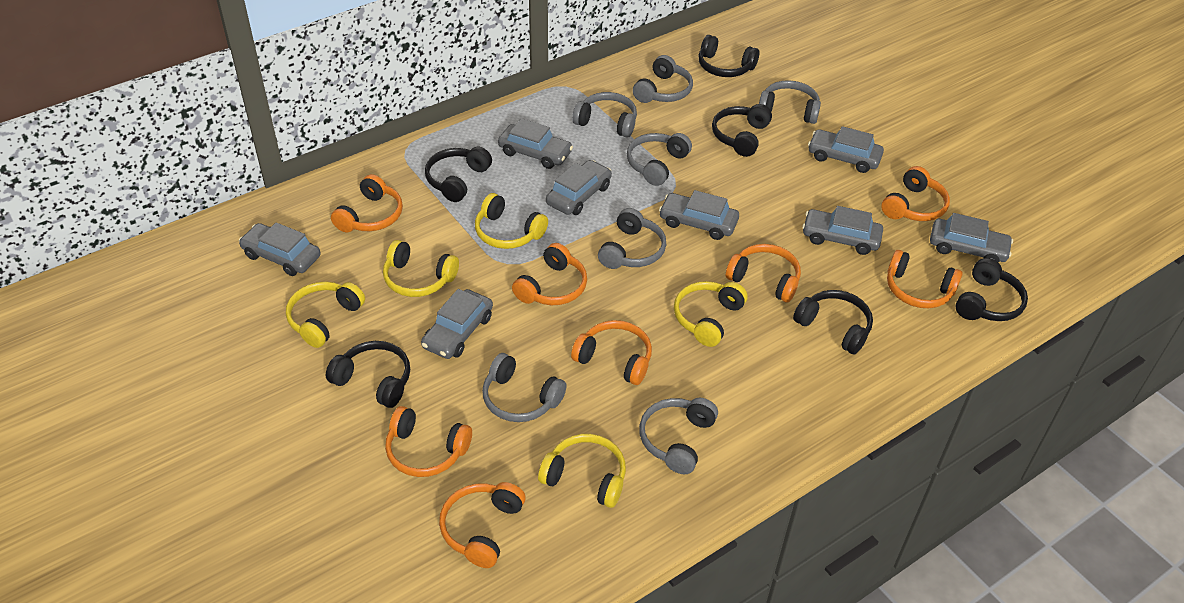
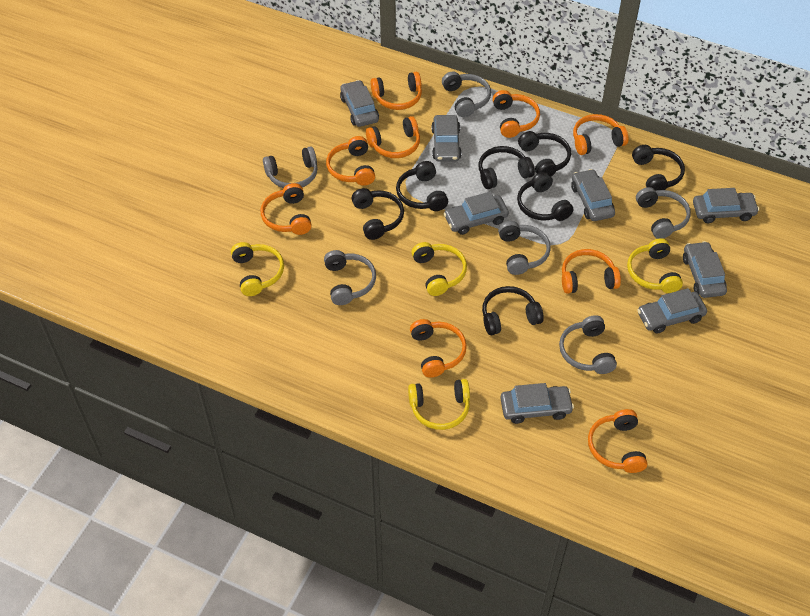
black headphones: 6 -> 7
grey headphones: 7 -> 6
orange headphones: 8 -> 9
yellow headphones: 5 -> 4

